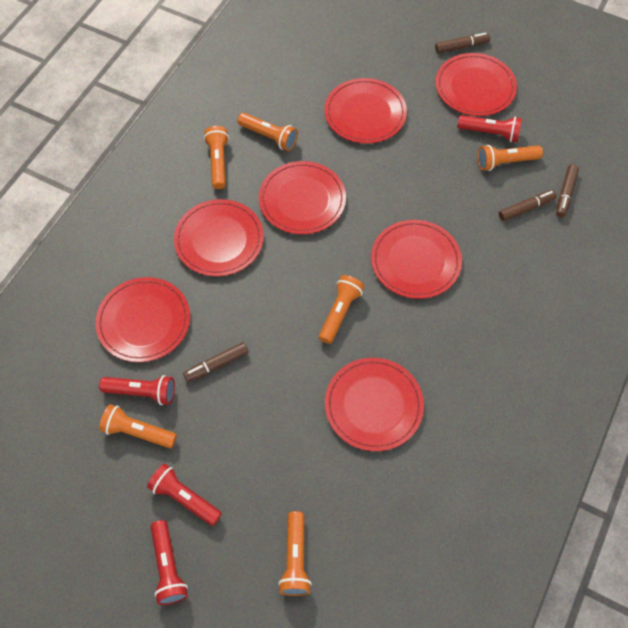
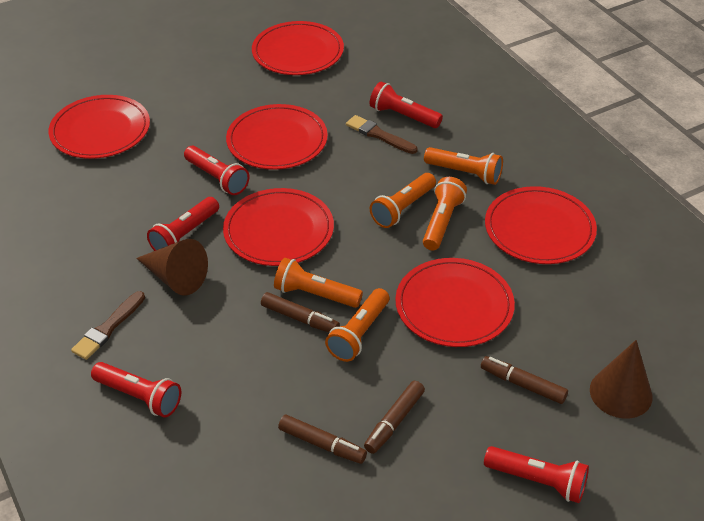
brown brush: 0 -> 2
brown cone: 0 -> 2
orange flashlight: 6 -> 5
red flashlight: 4 -> 5
red plate: 7 -> 6

